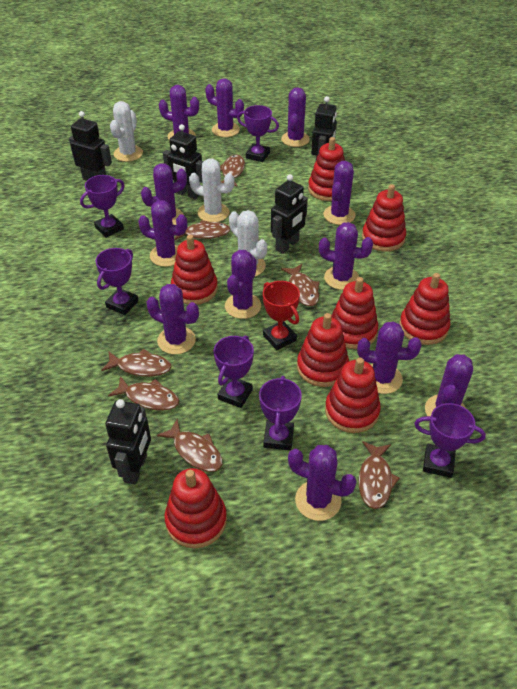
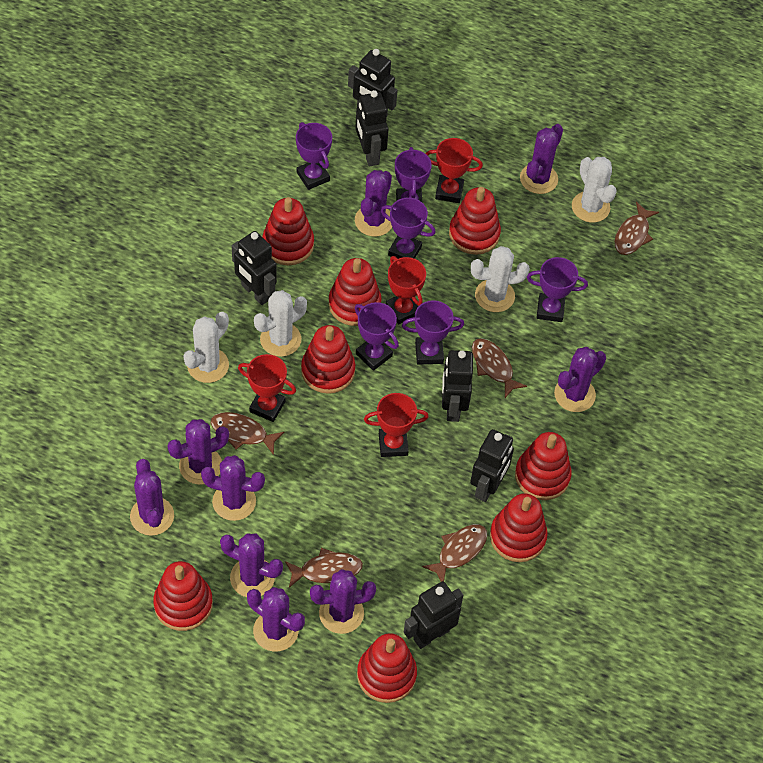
black robot: 5 -> 6
brown fish: 7 -> 5
purple cactus: 12 -> 9
red trophy: 1 -> 4
white cactus: 3 -> 4

